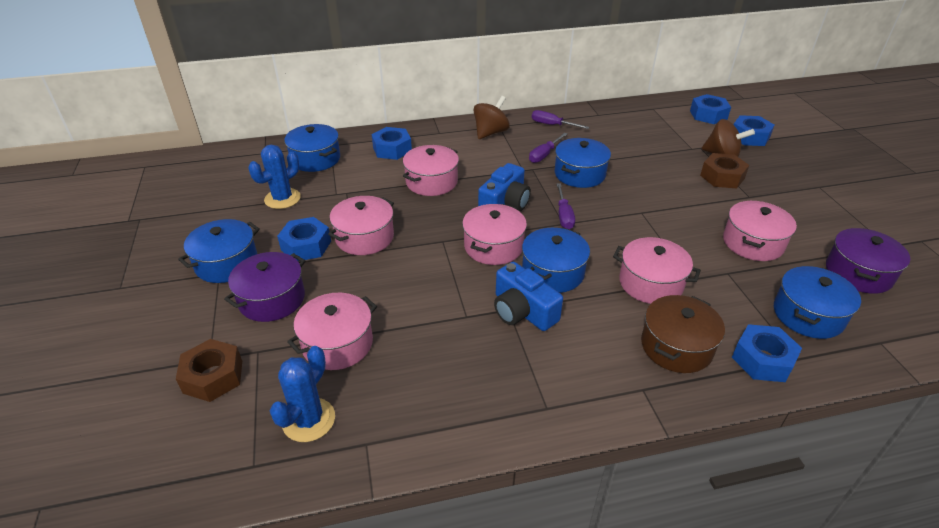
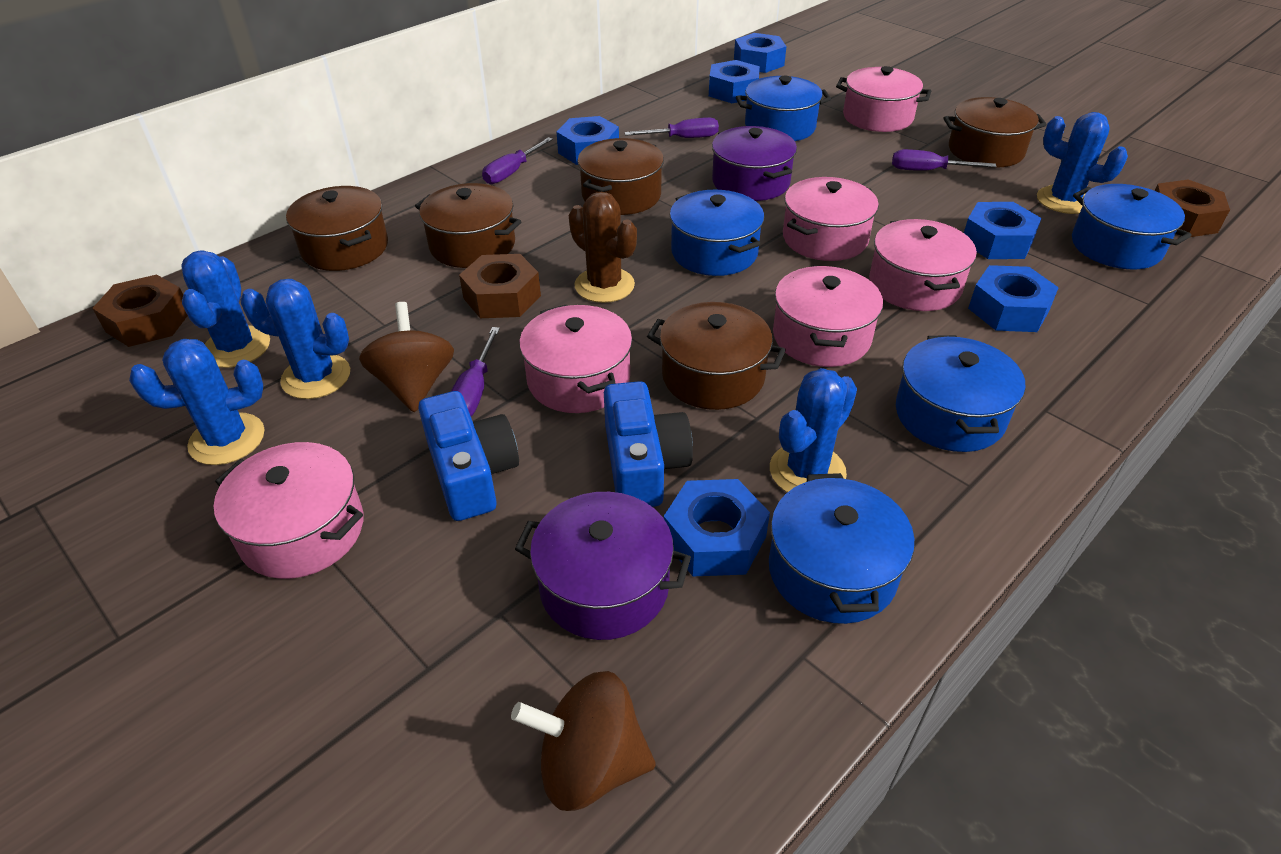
blue cactus: 2 -> 5
blue nut: 5 -> 6
brown cactus: 0 -> 1
brown nut: 2 -> 3
brown pot: 1 -> 5
purple screwdriver: 3 -> 4

